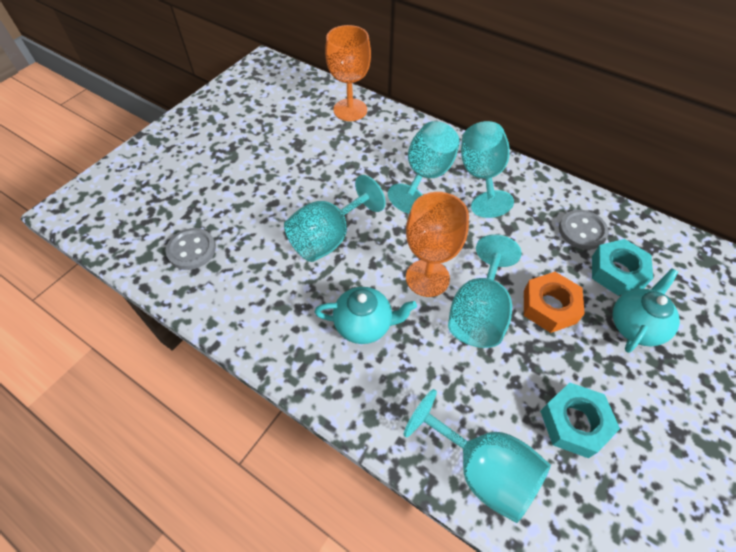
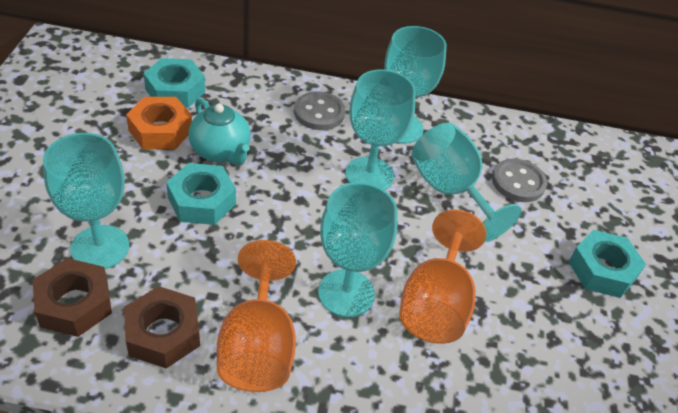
brown nut: 0 -> 2
turquoise nut: 2 -> 3
turquoise teapot: 2 -> 1

